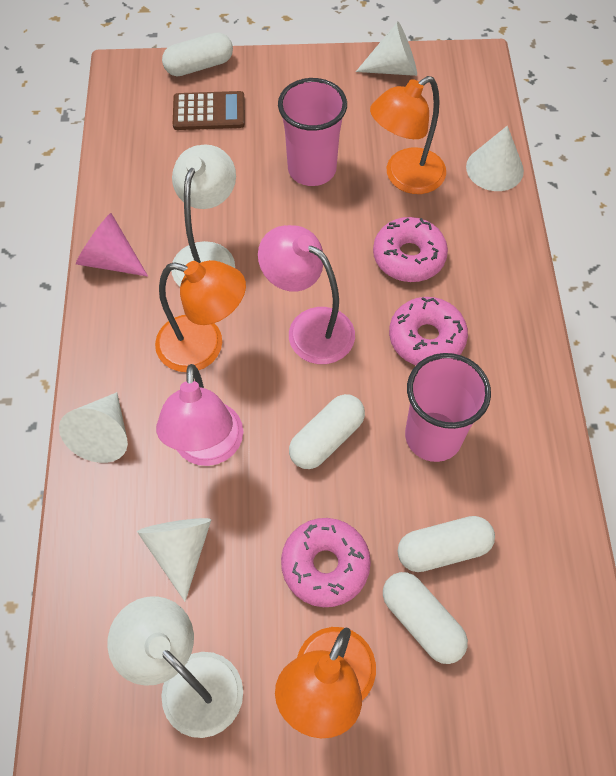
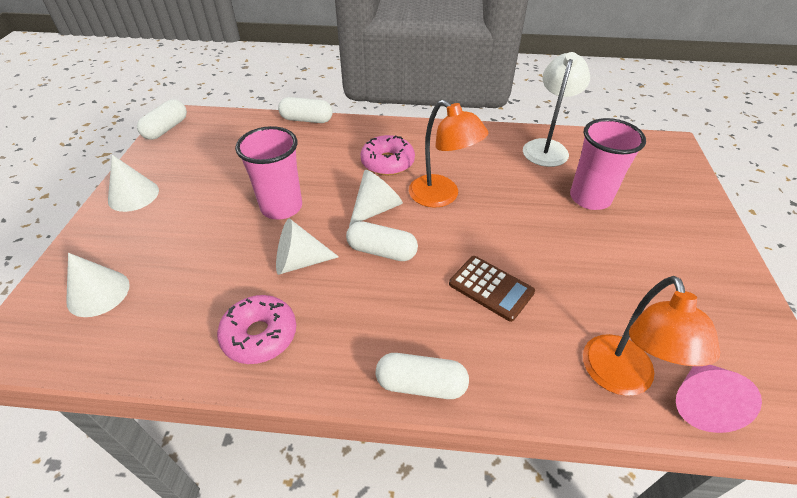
orange lamp: 3 -> 2
pink donut: 3 -> 2
pink lamp: 2 -> 0
white lamp: 2 -> 1

